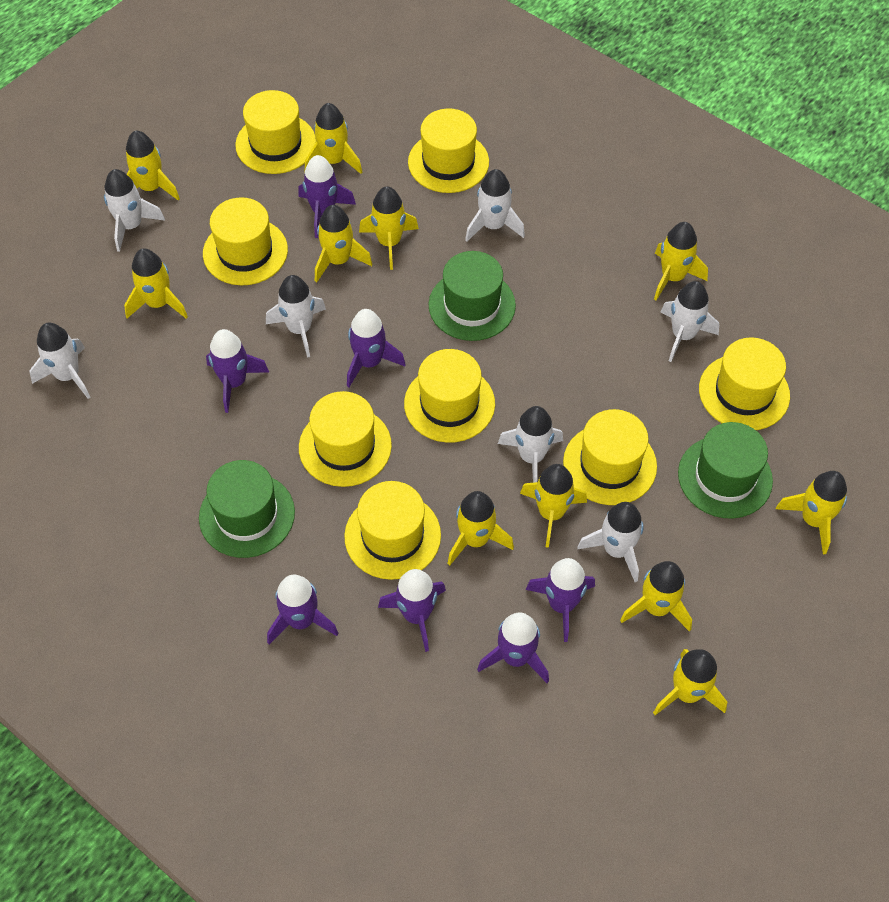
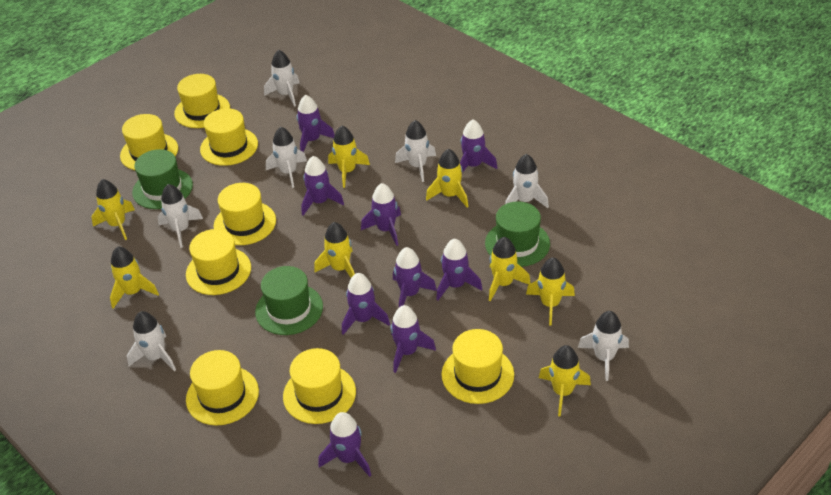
purple rocket: 7 -> 9
yellow rocket: 11 -> 8

